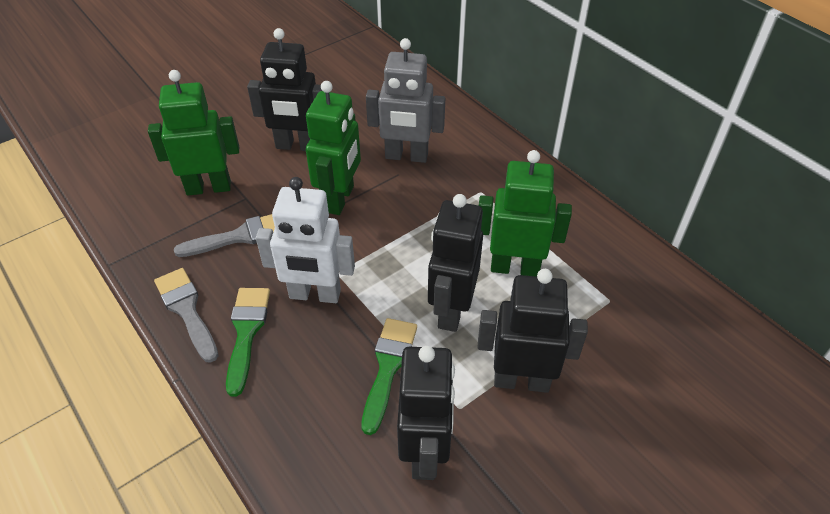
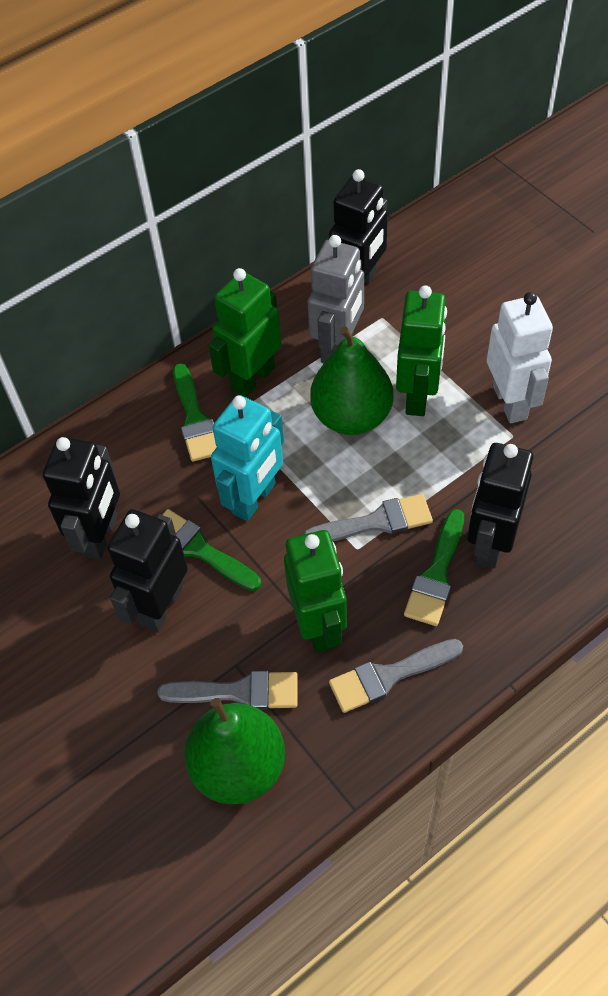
green brush: 2 -> 3
green pear: 0 -> 2
grey brush: 2 -> 3
turquoise robot: 0 -> 1

